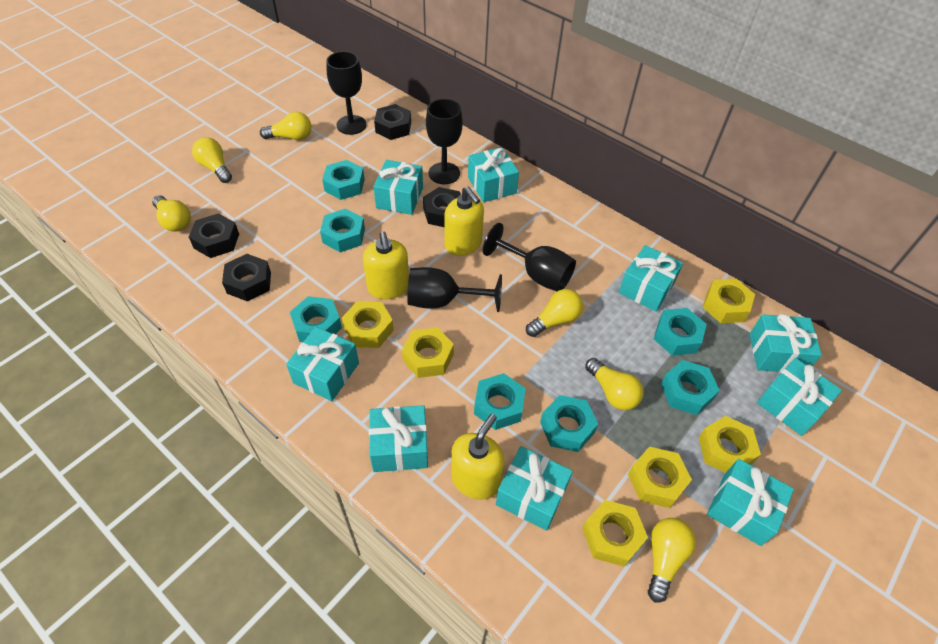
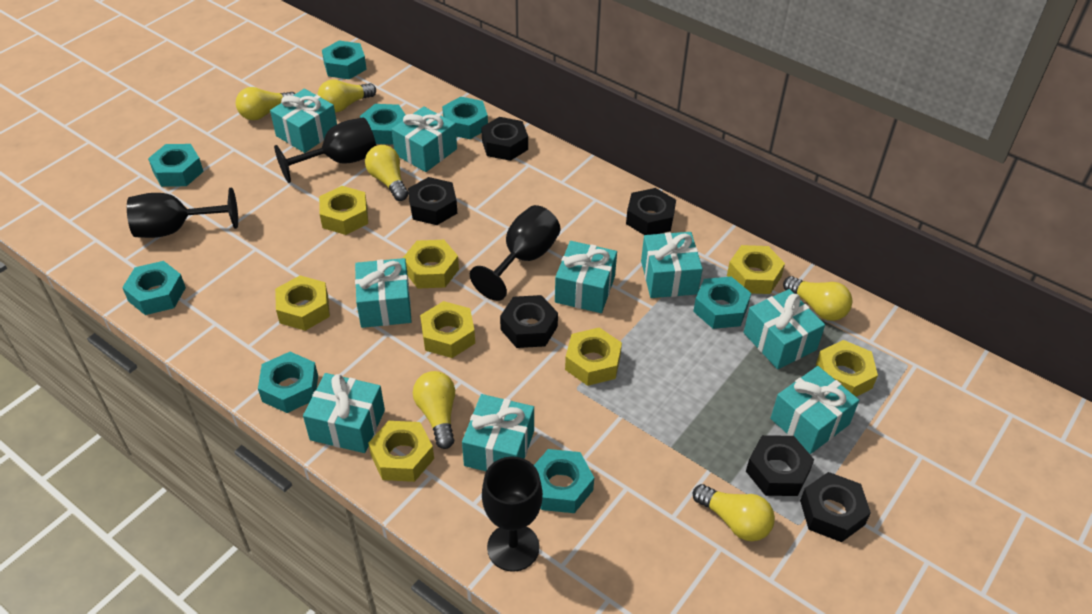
black nut: 4 -> 6
turquoise nut: 7 -> 8
yellow nut: 6 -> 8
yellow soap dispenser: 3 -> 0

